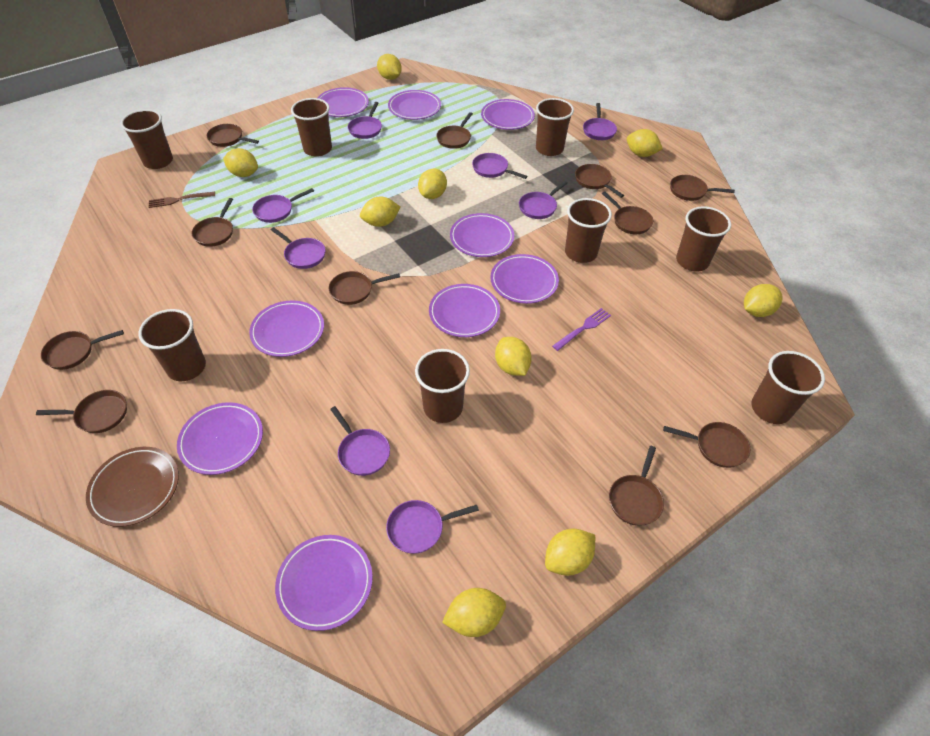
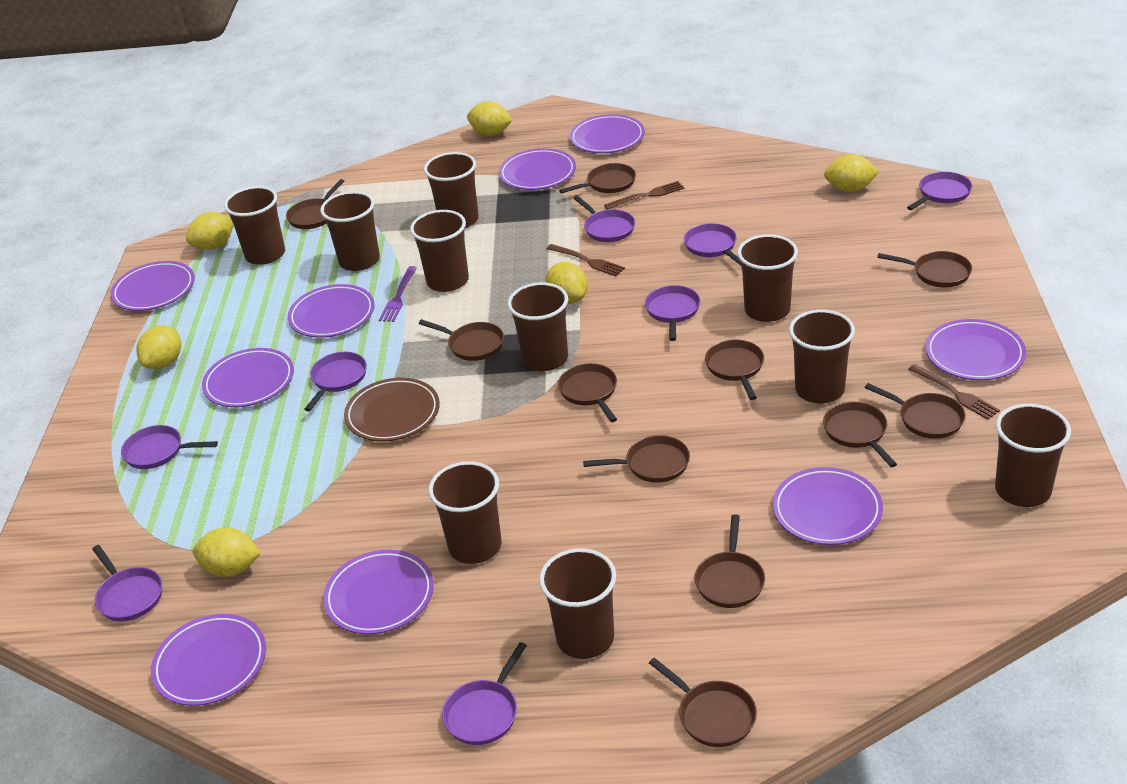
brown cup: 8 -> 10
brown fork: 1 -> 3
yellow lemon: 9 -> 6

